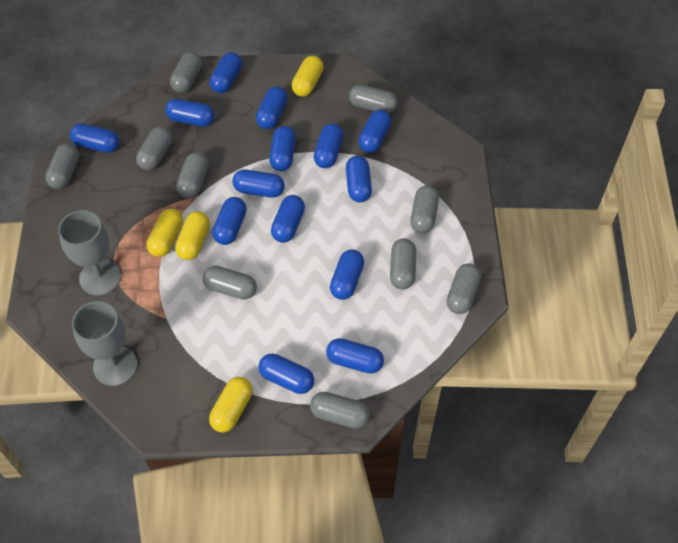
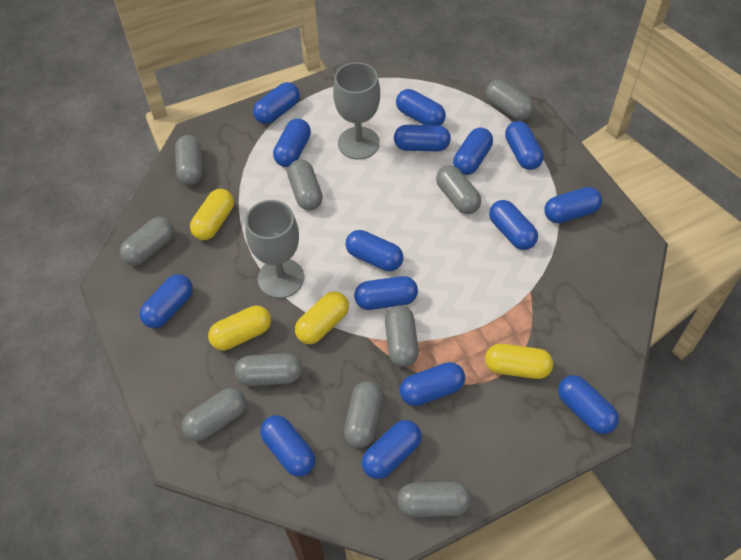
blue capsule: 14 -> 15

